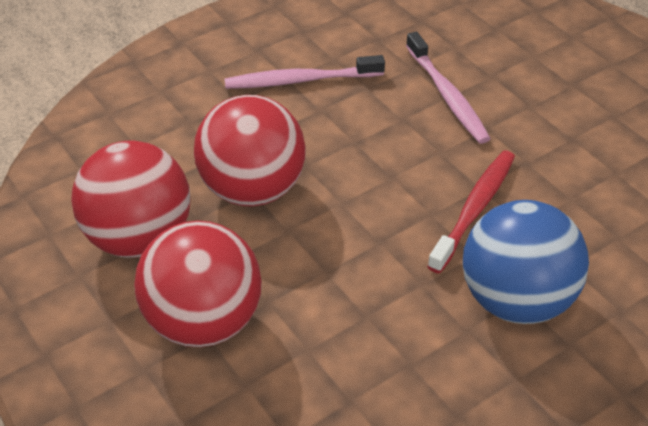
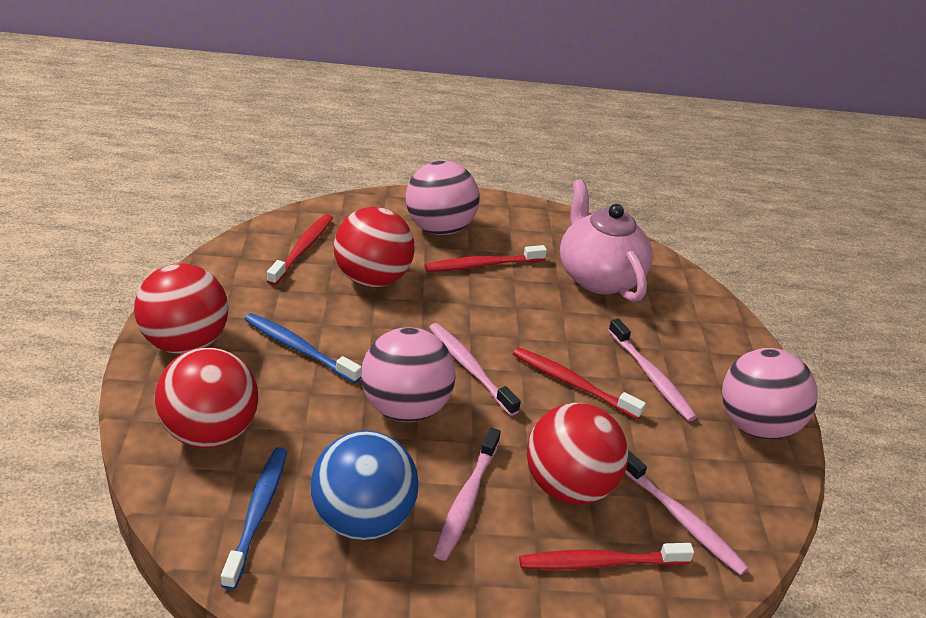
blue toothbrush: 0 -> 2
pink ball: 0 -> 3
pink teapot: 0 -> 1
pink toothbrush: 2 -> 4
red ball: 3 -> 4
red toothbrush: 1 -> 4

